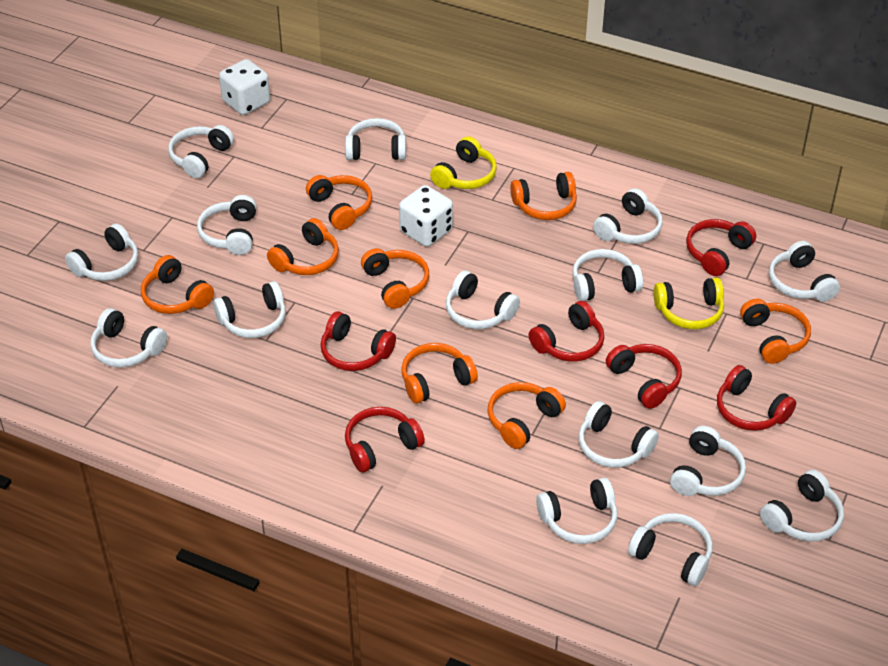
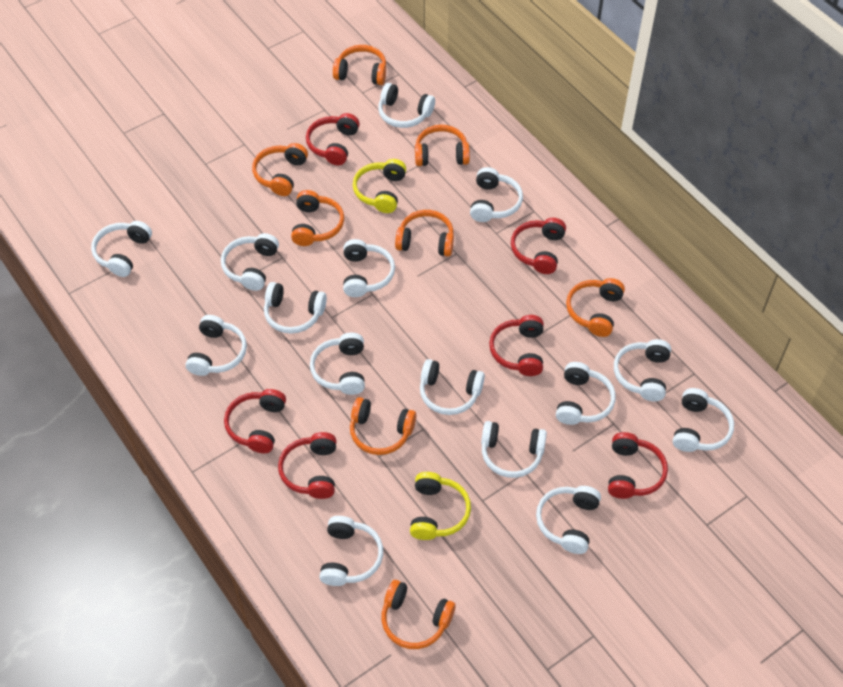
white dice: 2 -> 0

